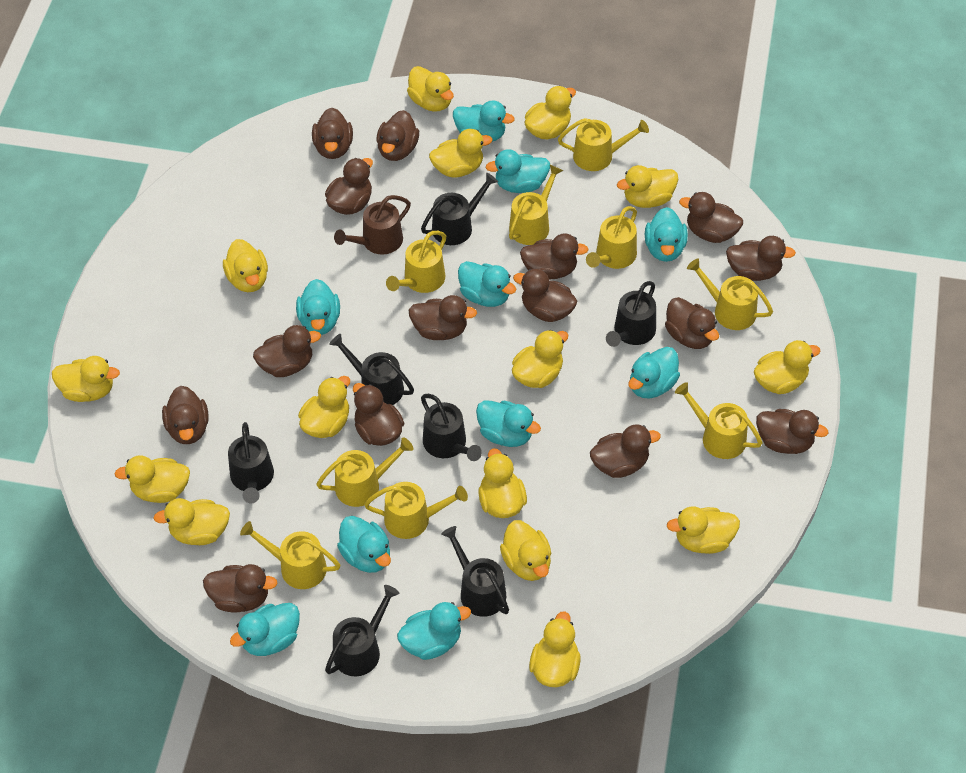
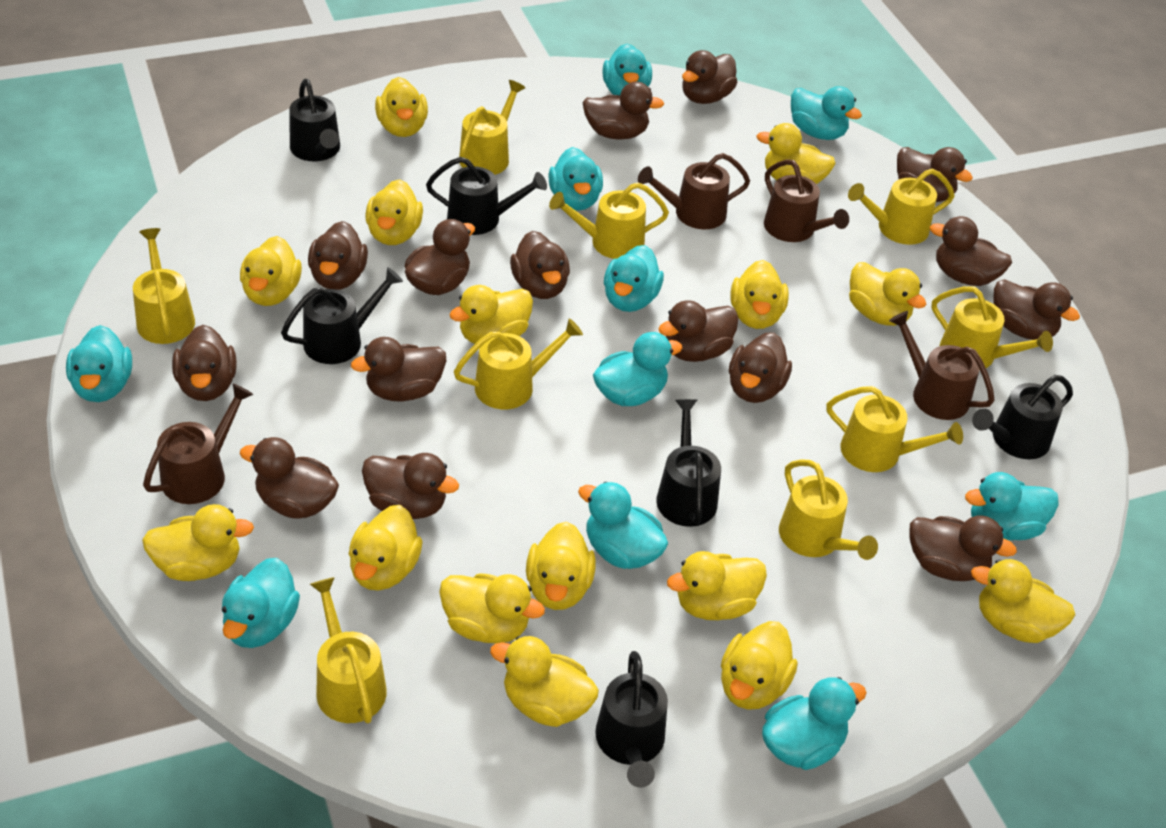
black watering can: 7 -> 6
brown watering can: 1 -> 4

